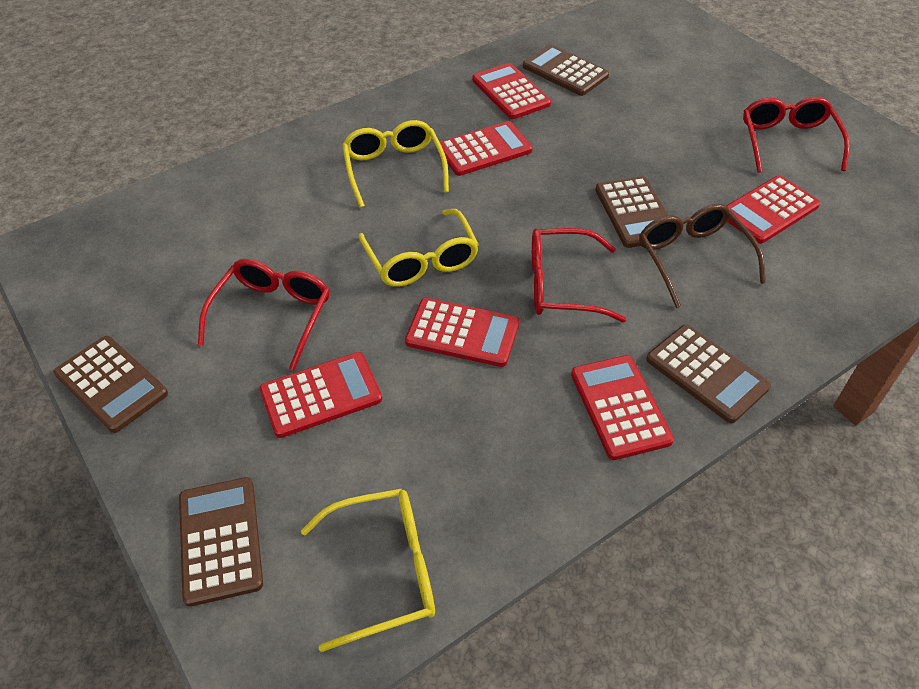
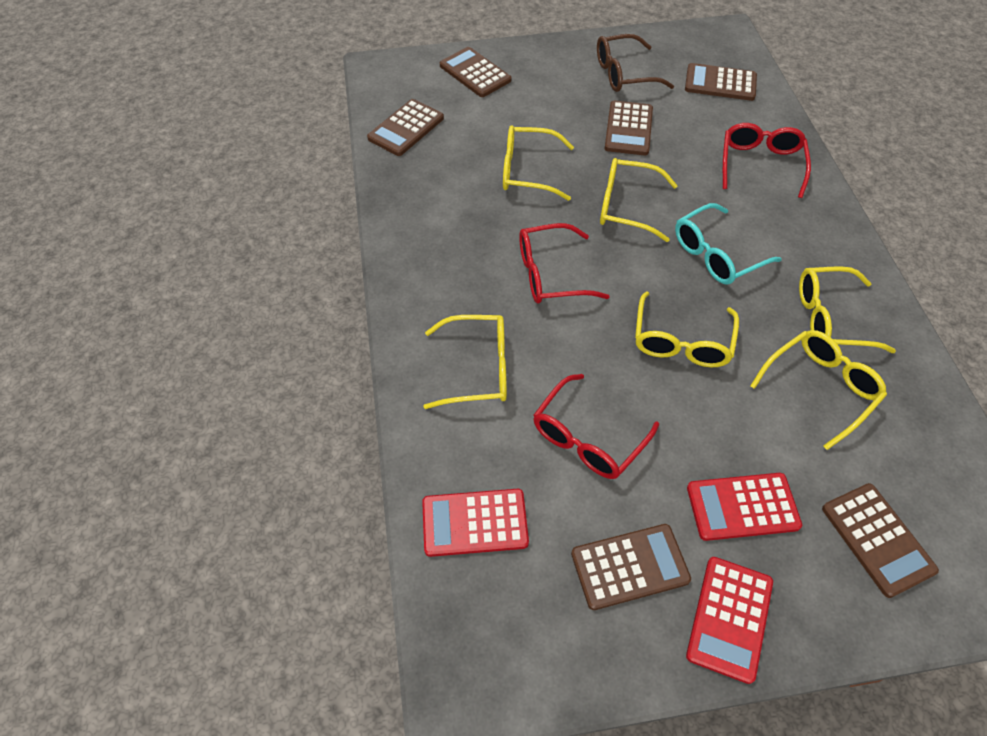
brown calculator: 5 -> 6
red calculator: 6 -> 3
turquoise glasses: 0 -> 1
yellow glasses: 3 -> 6

